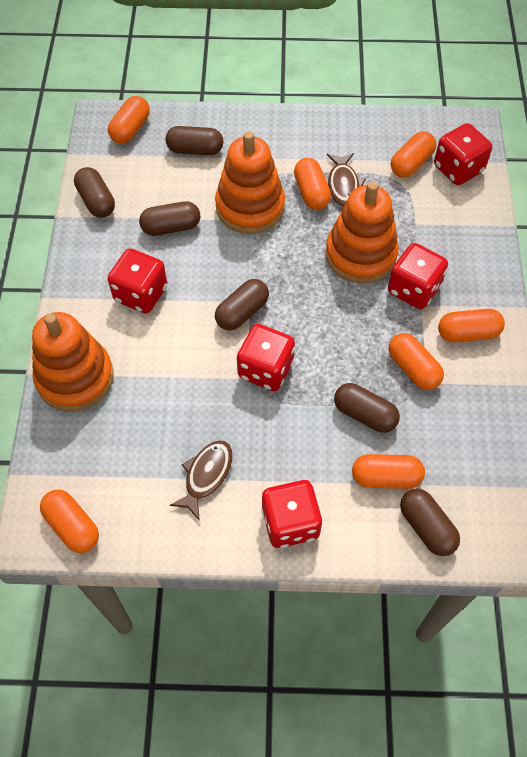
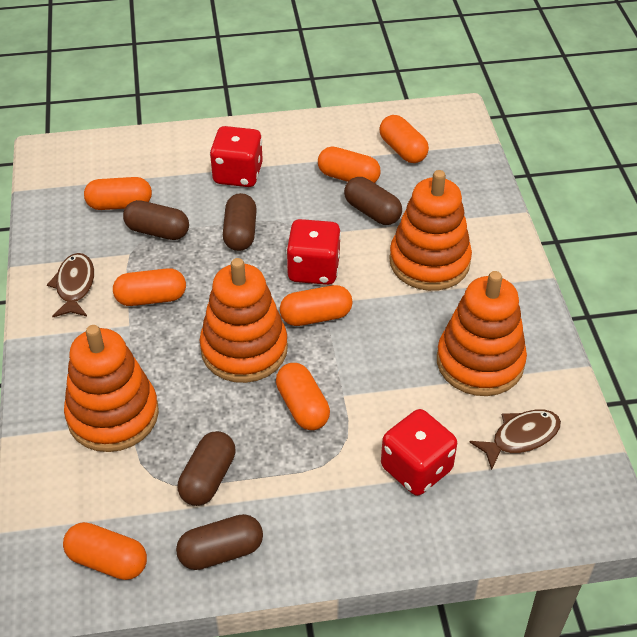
brown capsule: 6 -> 5
orange stacking toy: 3 -> 4
red dice: 5 -> 3

